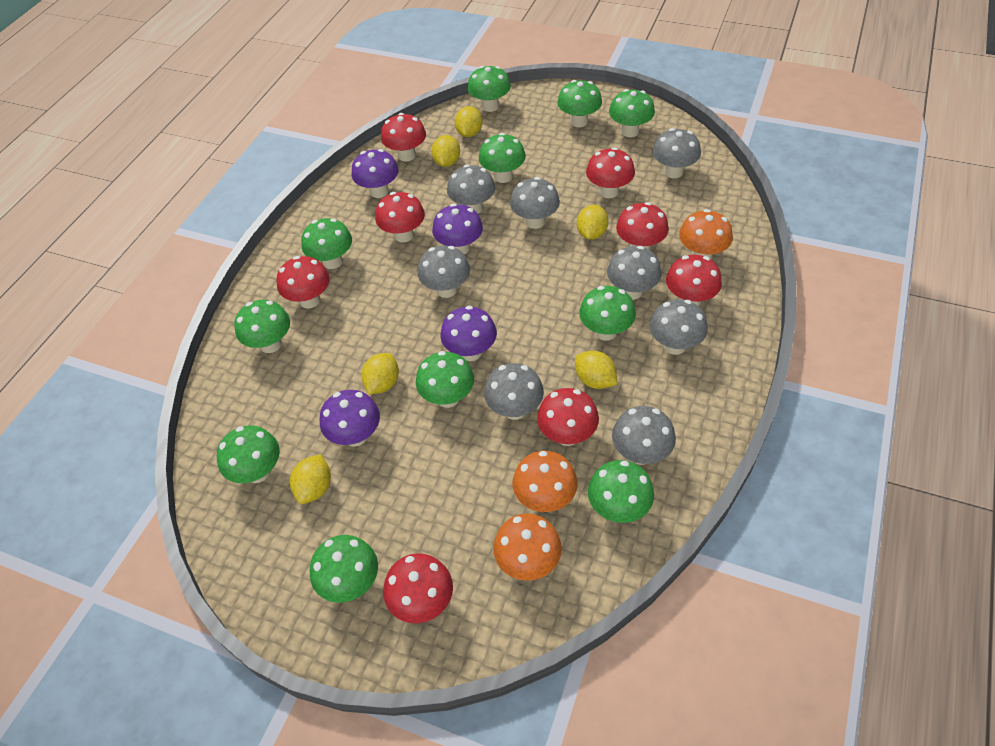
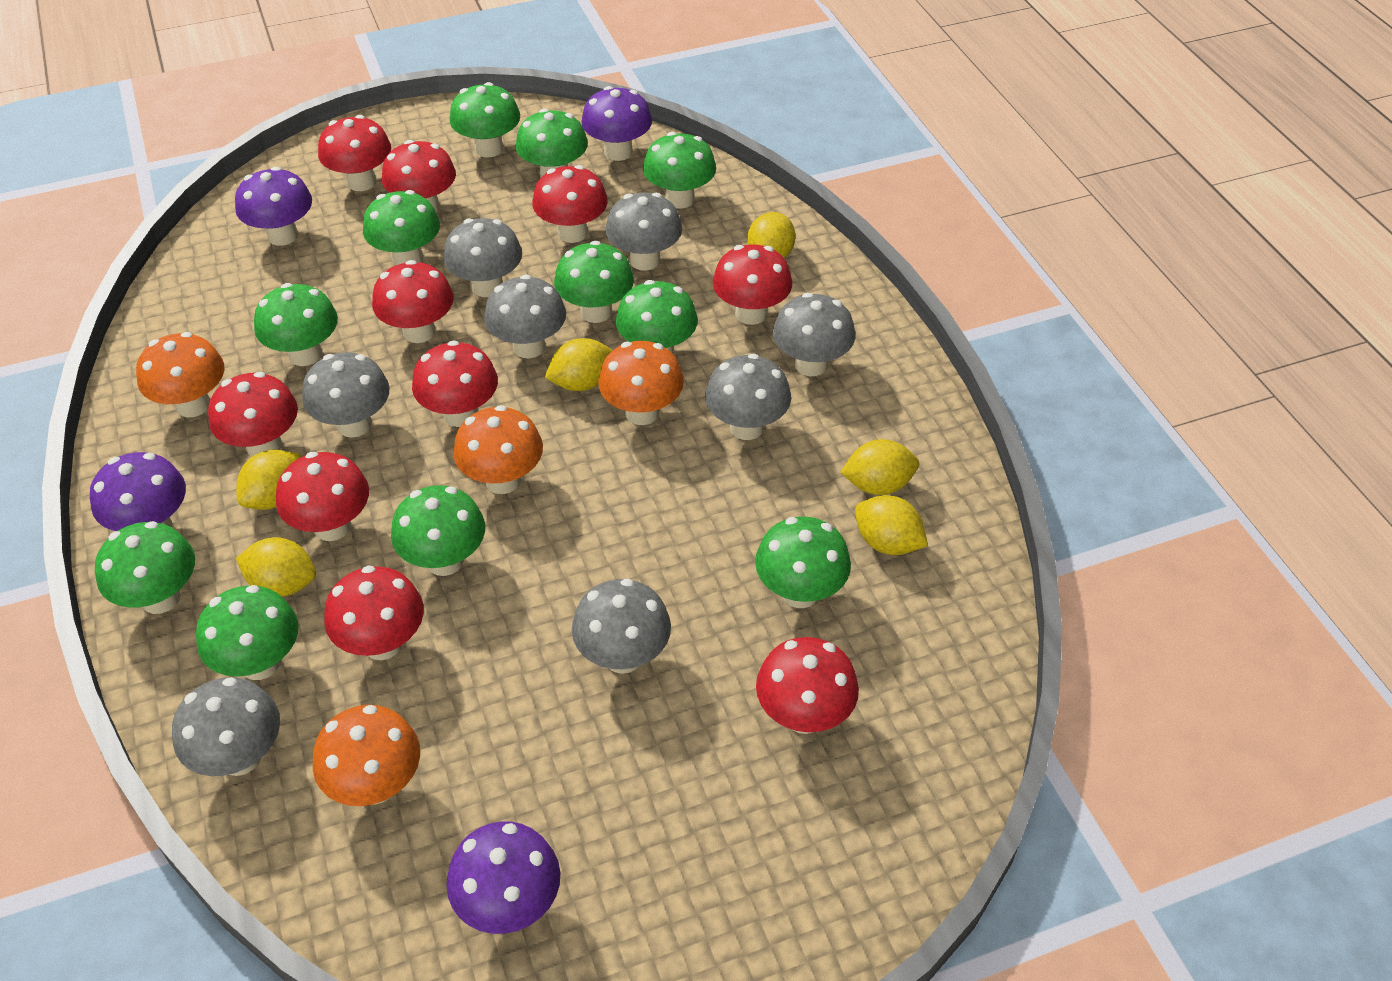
orange mushroom: 3 -> 4
red mushroom: 8 -> 10

